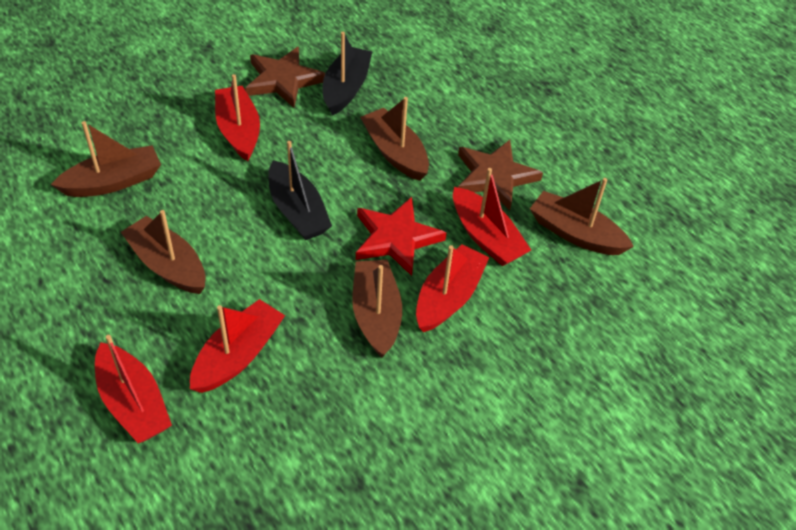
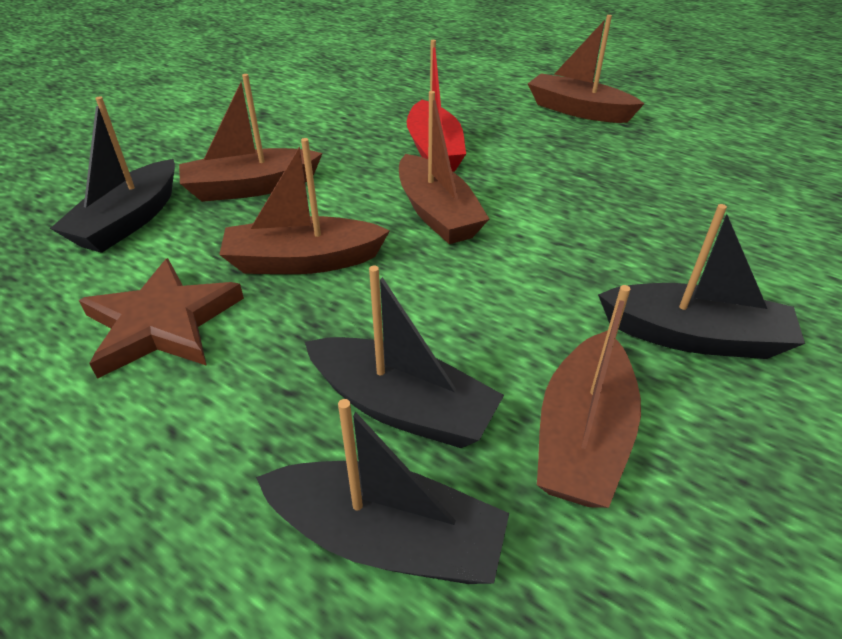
black boat: 2 -> 4
brown star: 2 -> 1
red boat: 5 -> 1
red star: 1 -> 0

